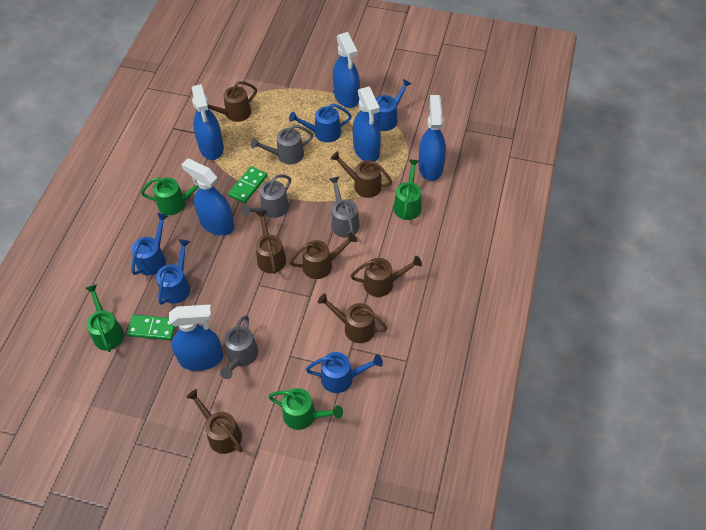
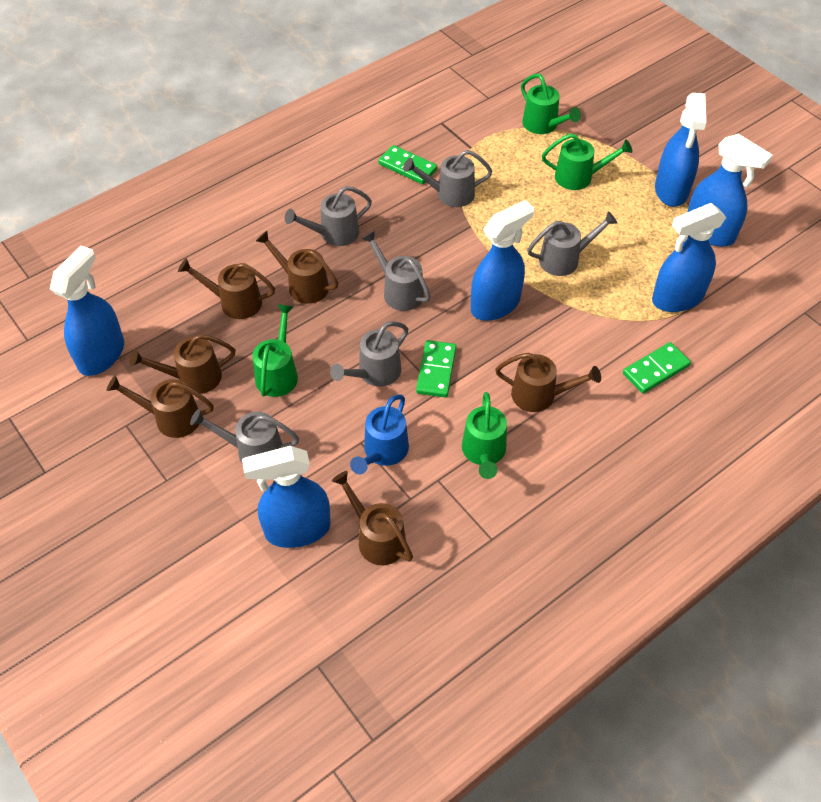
blue watering can: 5 -> 1
brown watering can: 7 -> 6
green domino: 2 -> 3
grey watering can: 4 -> 6

